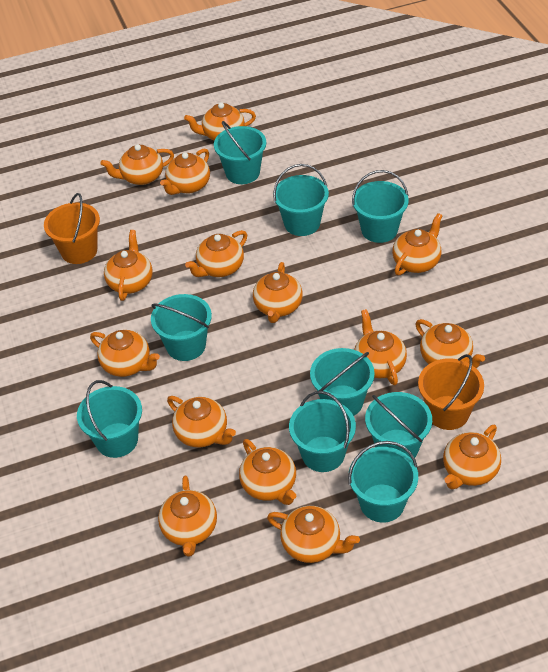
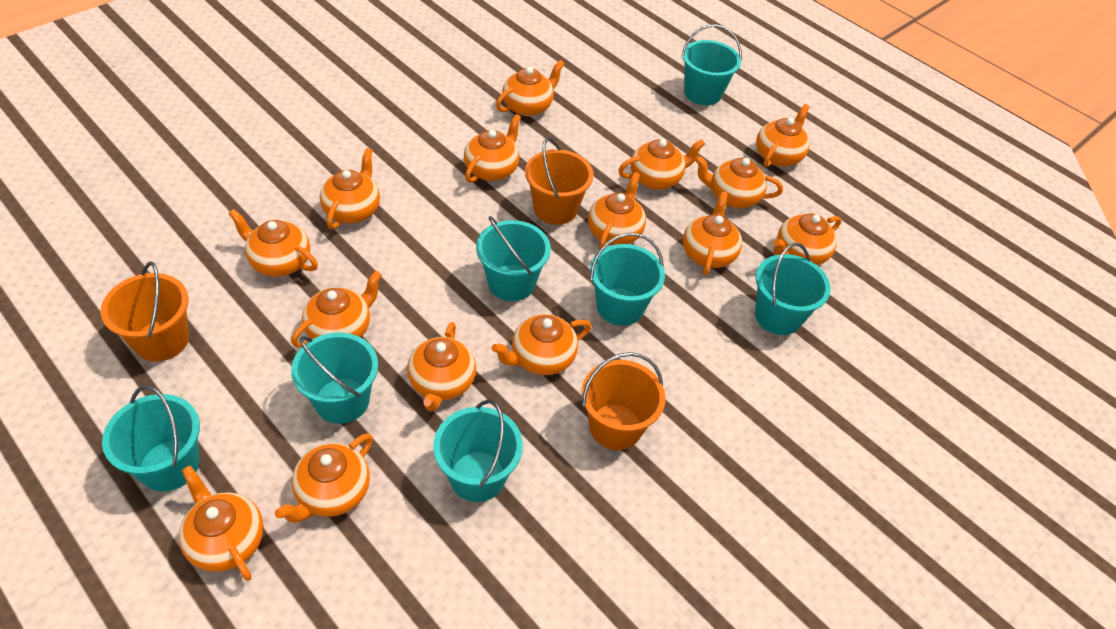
orange bucket: 2 -> 3
turquoise bucket: 9 -> 7

